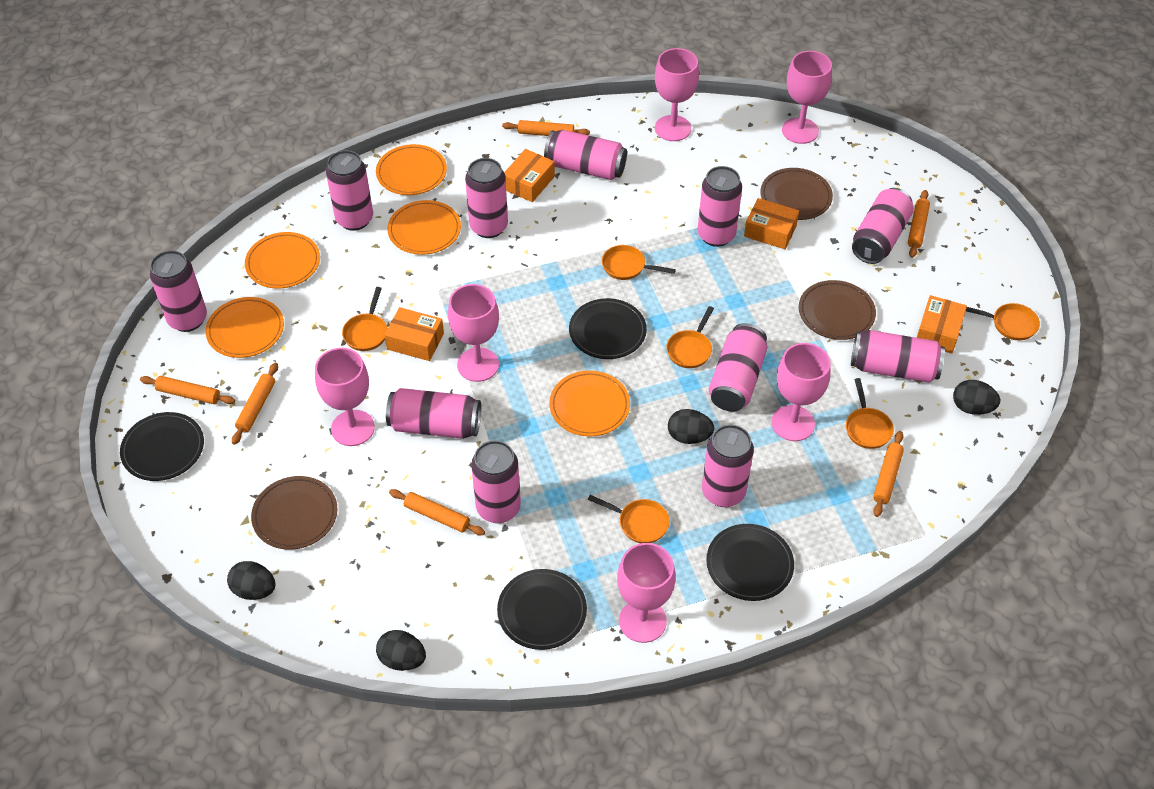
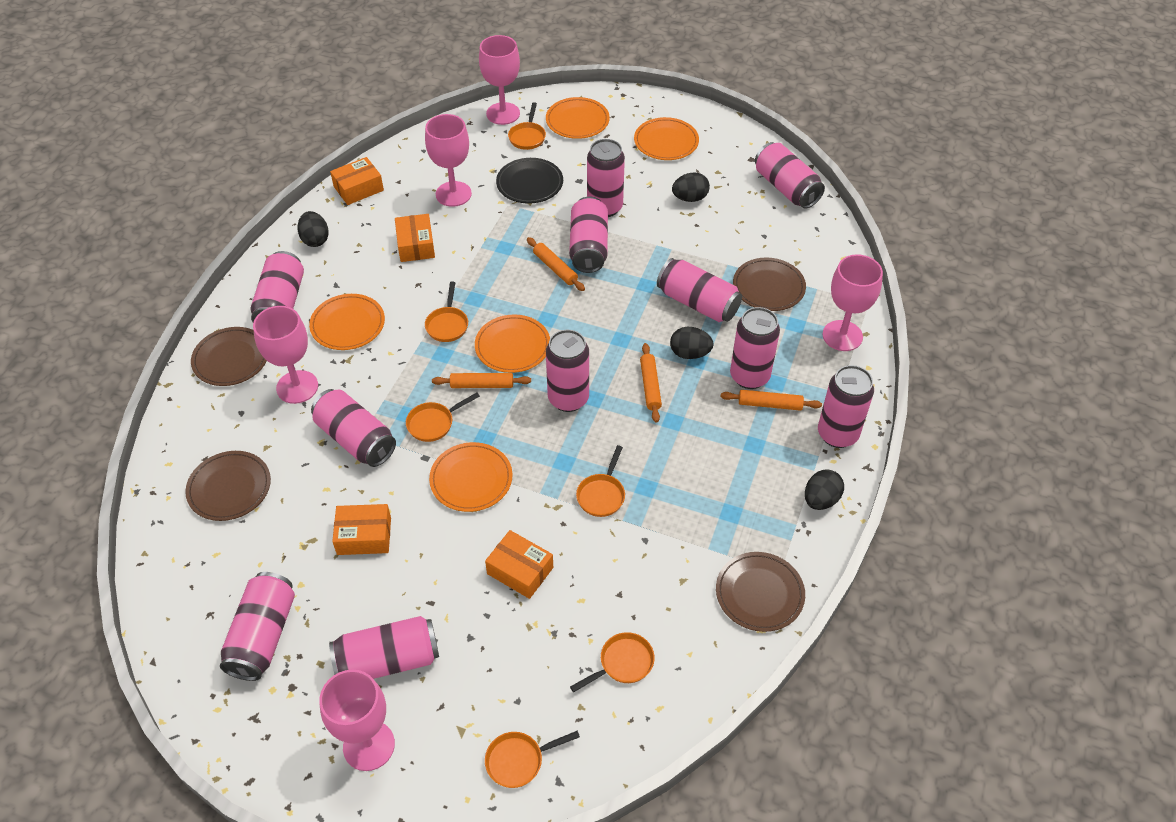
black plate: 4 -> 1
brown plate: 3 -> 4
orange rolling pin: 6 -> 4
pink goblet: 6 -> 5

